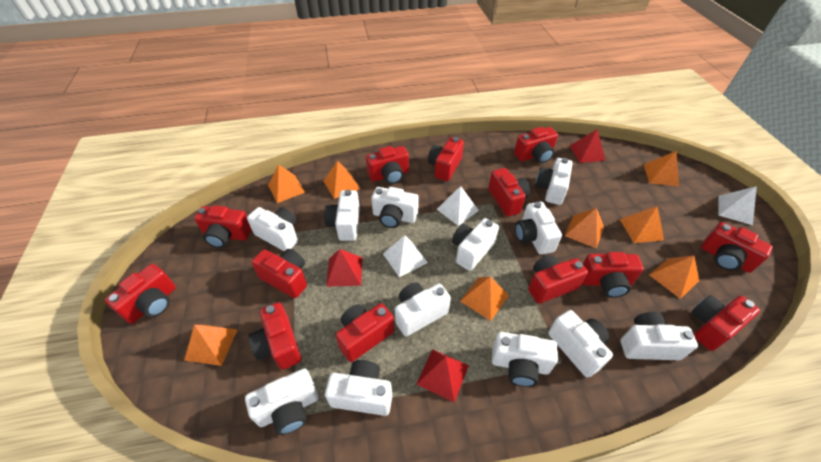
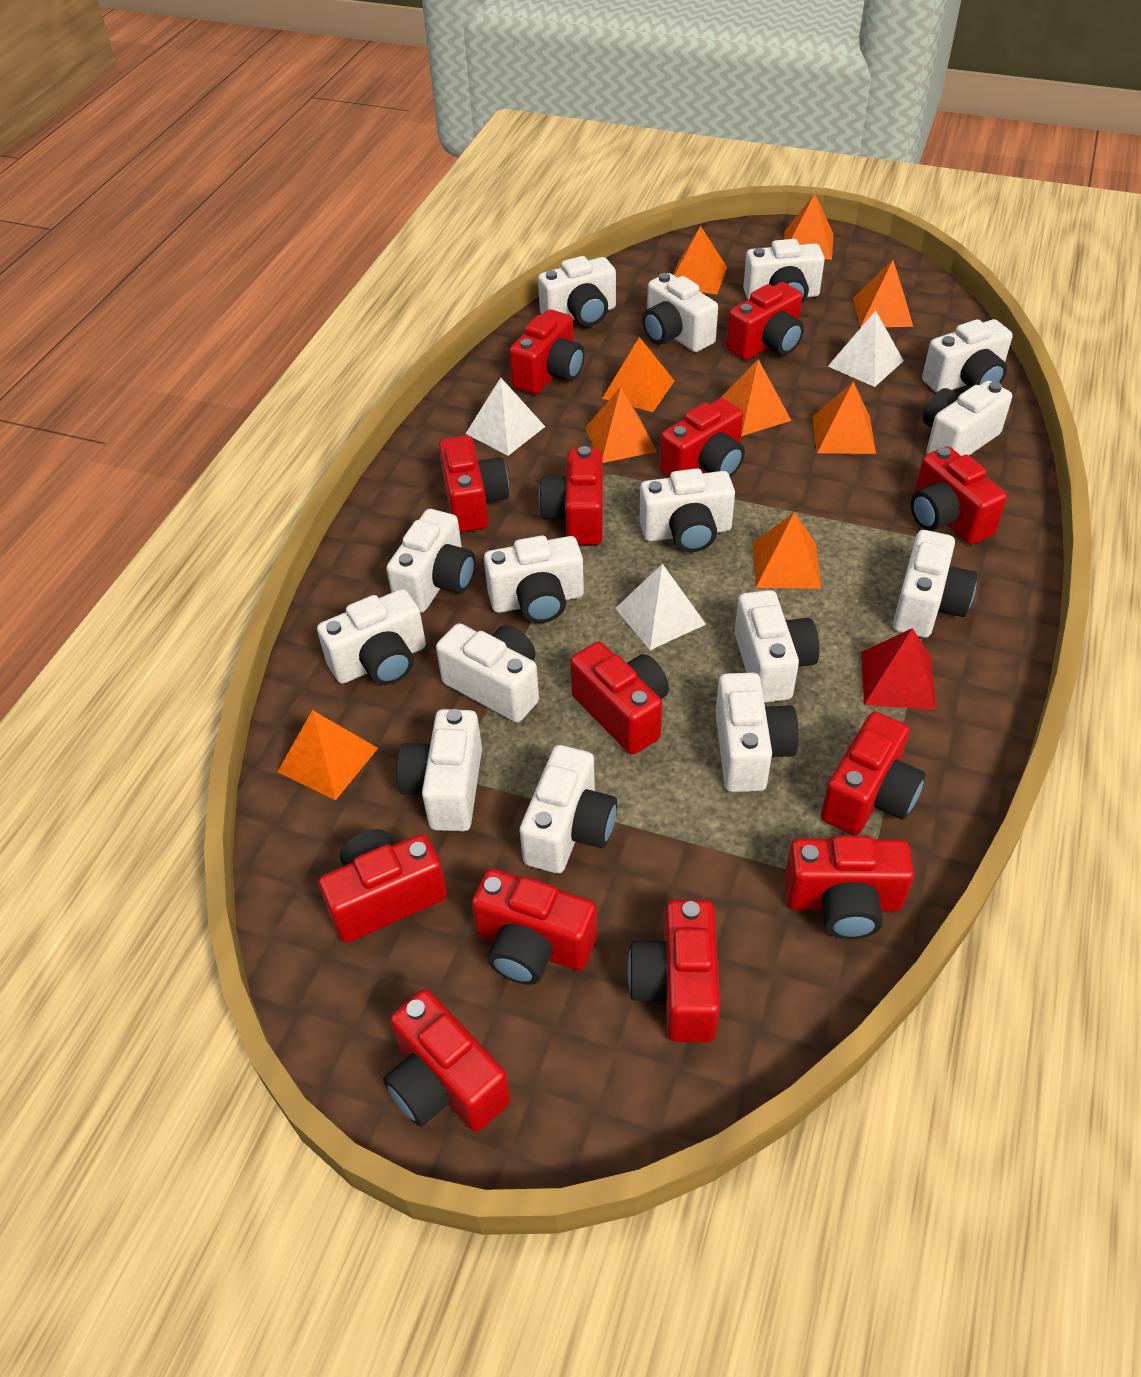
orange pyramid: 8 -> 9
red pyramid: 3 -> 1
white camera: 12 -> 15

